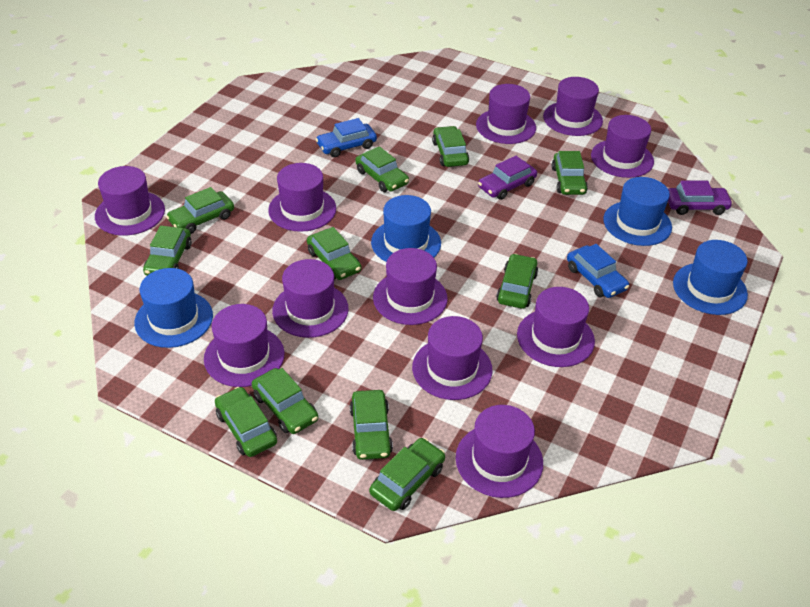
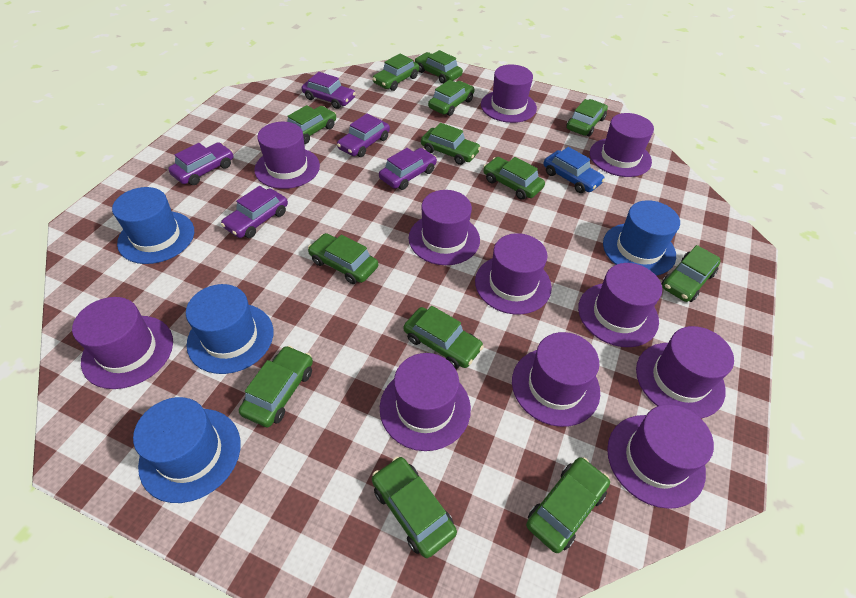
blue car: 2 -> 1
green car: 11 -> 13
purple car: 2 -> 5

